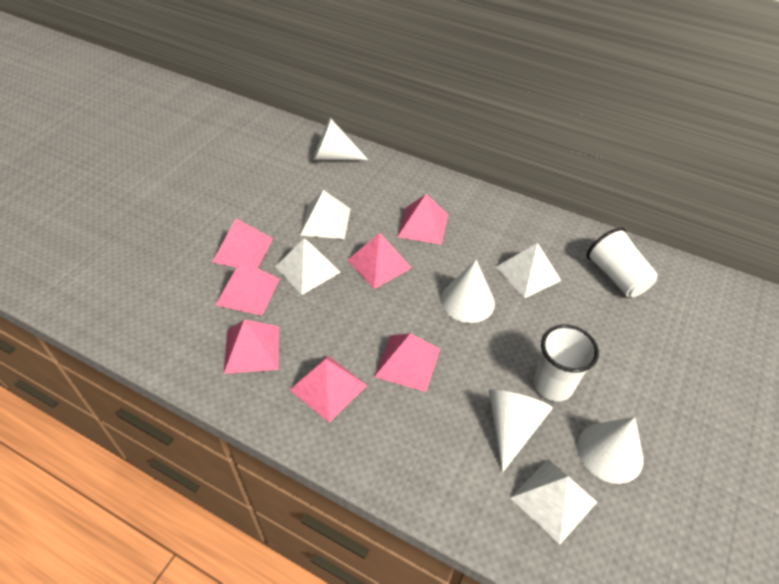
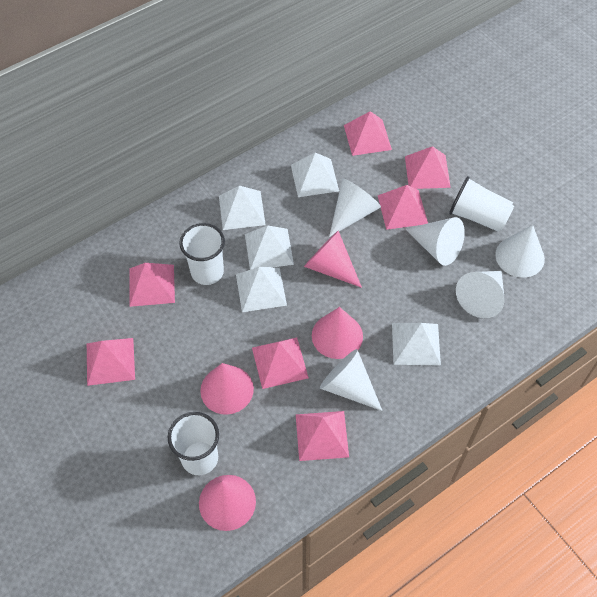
pink cone: 0 -> 4
white cone: 4 -> 5
white cup: 2 -> 3
white pyramid: 4 -> 5

